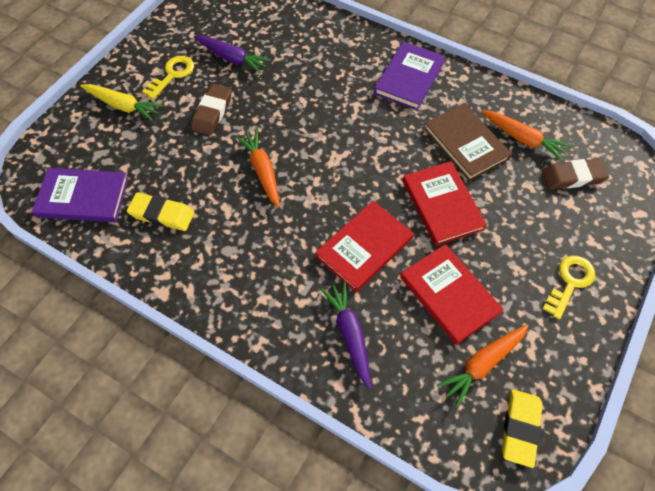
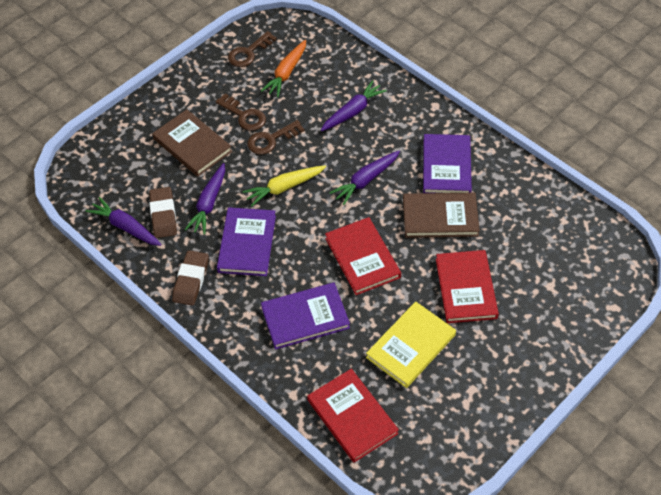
brown book: 1 -> 2
brown key: 0 -> 3
orange carrot: 3 -> 1
purple book: 2 -> 3
purple carrot: 2 -> 4
yellow book: 0 -> 1
yellow eraser: 2 -> 0
yellow key: 2 -> 0

